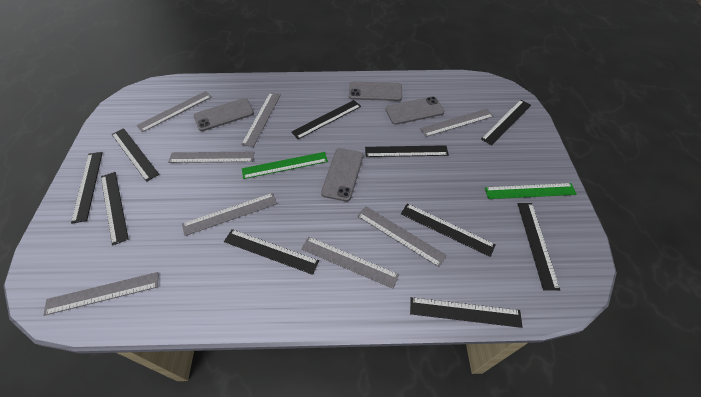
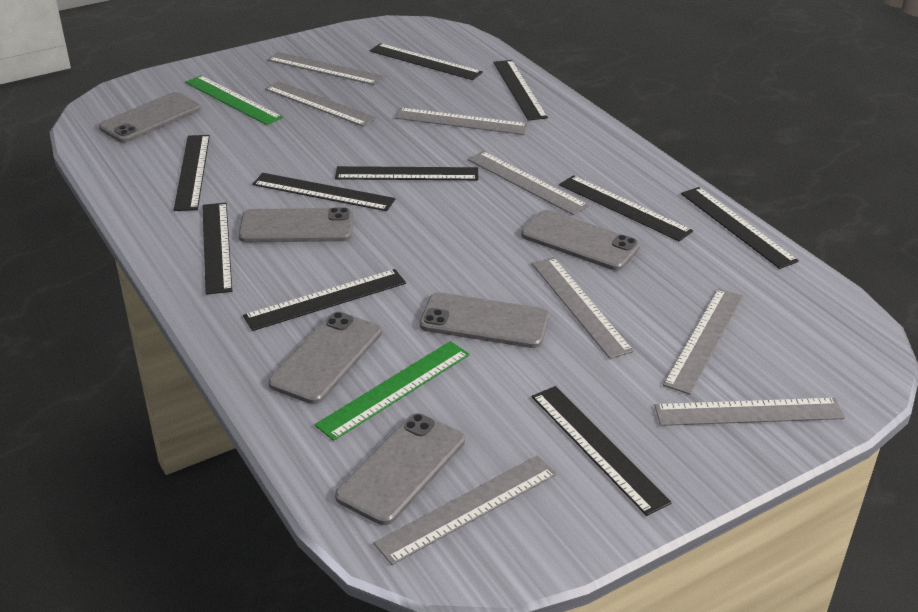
grey phone: 4 -> 6

